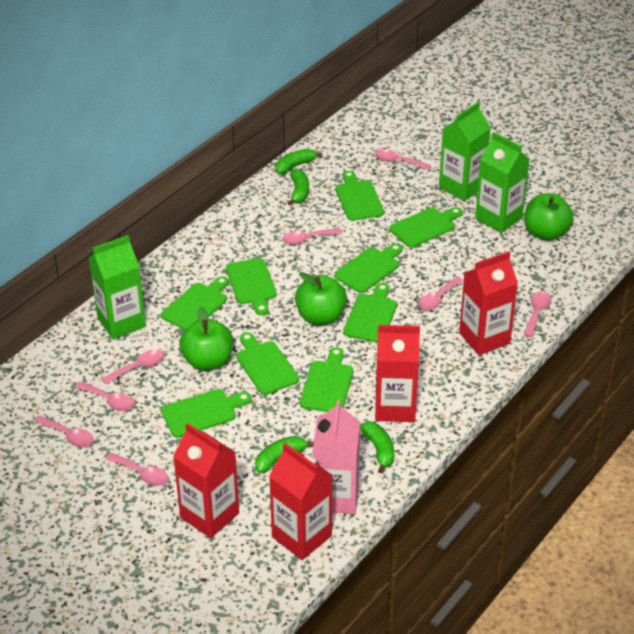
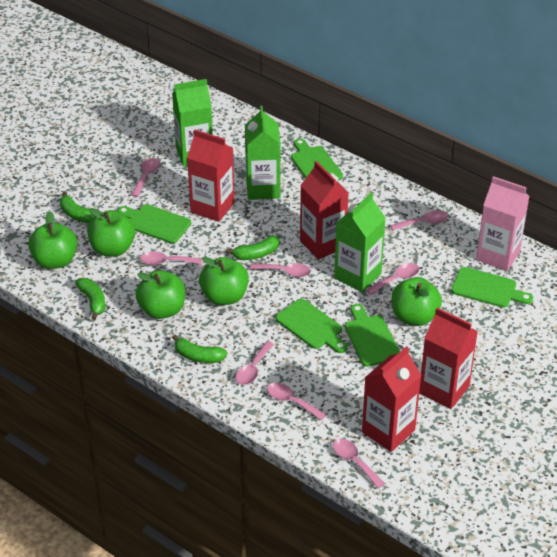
green apple: 3 -> 5
green cutting board: 9 -> 5

